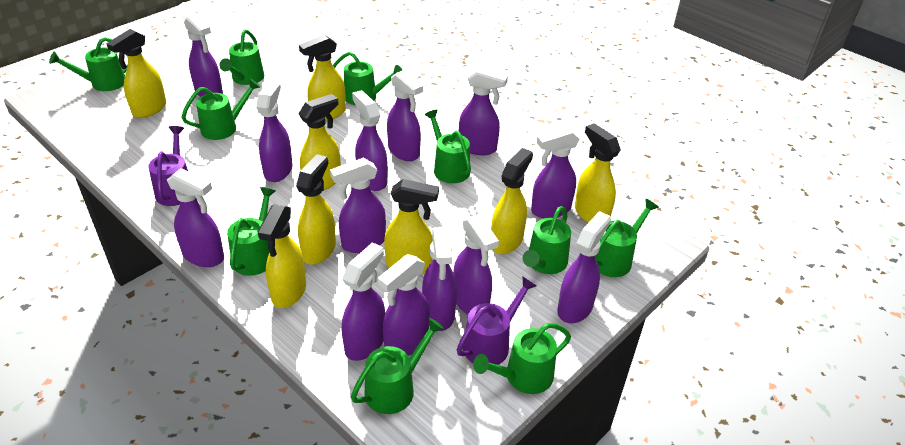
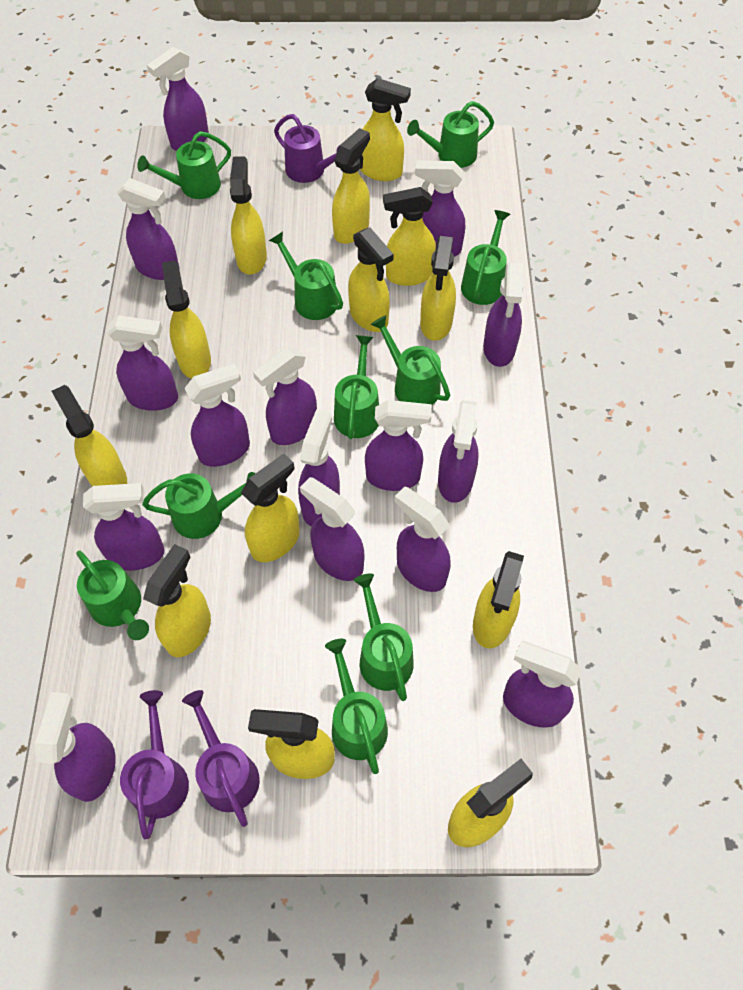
purple spray bottle: 13 -> 15
purple watering can: 2 -> 3
yellow spray bottle: 8 -> 13

